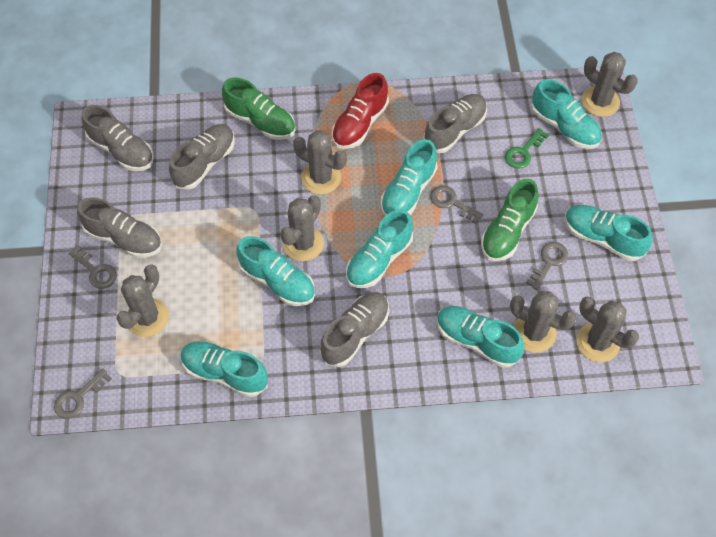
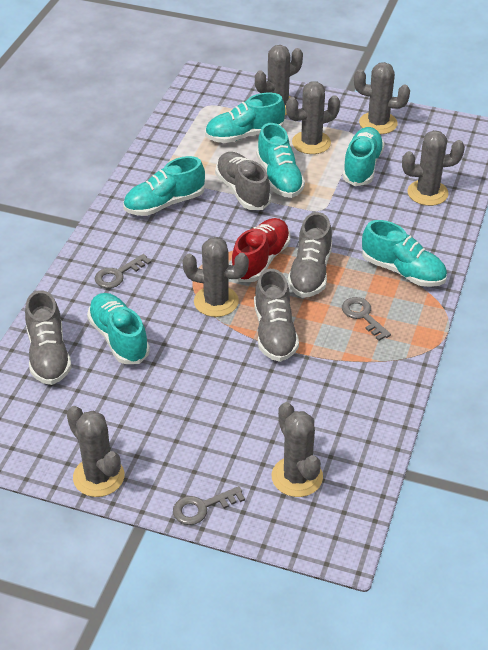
green key: 1 -> 0
green shoe: 2 -> 0
grey cactus: 6 -> 7
grey key: 4 -> 3
grey shoe: 5 -> 4
turquoise shoe: 7 -> 6

